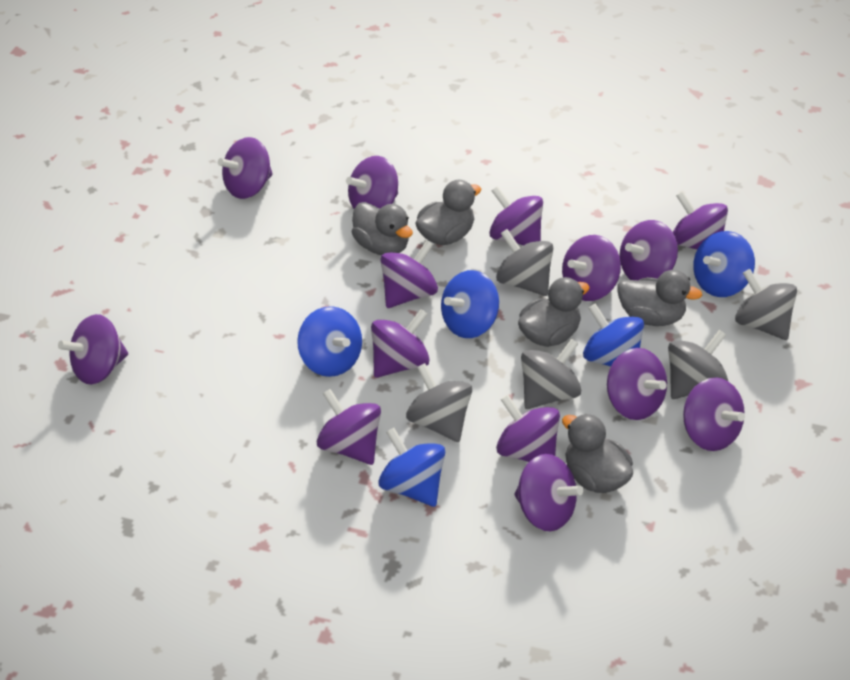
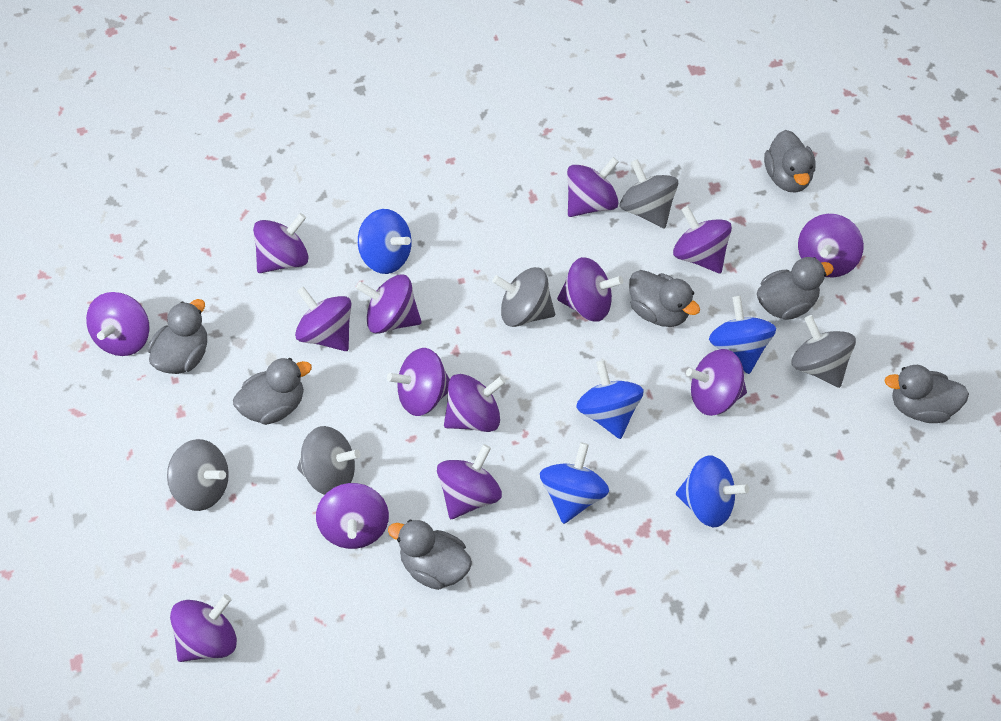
grey duck: 5 -> 7

